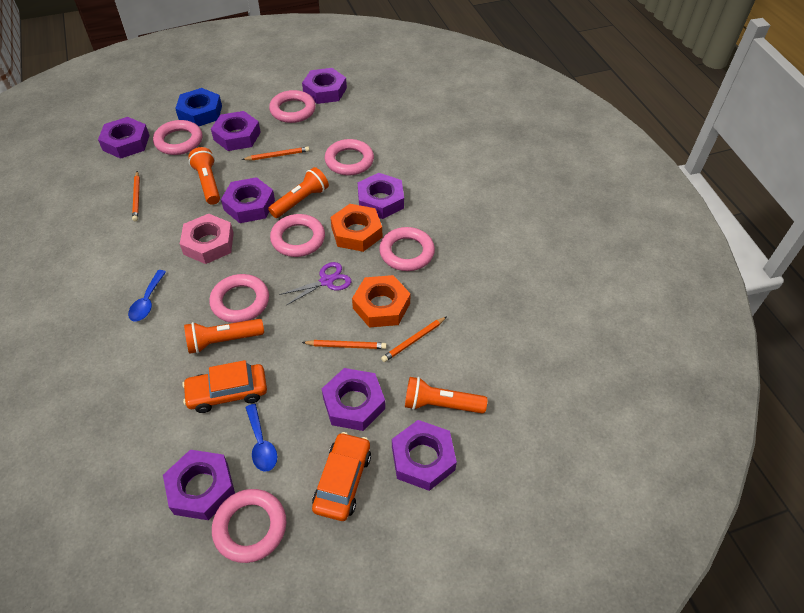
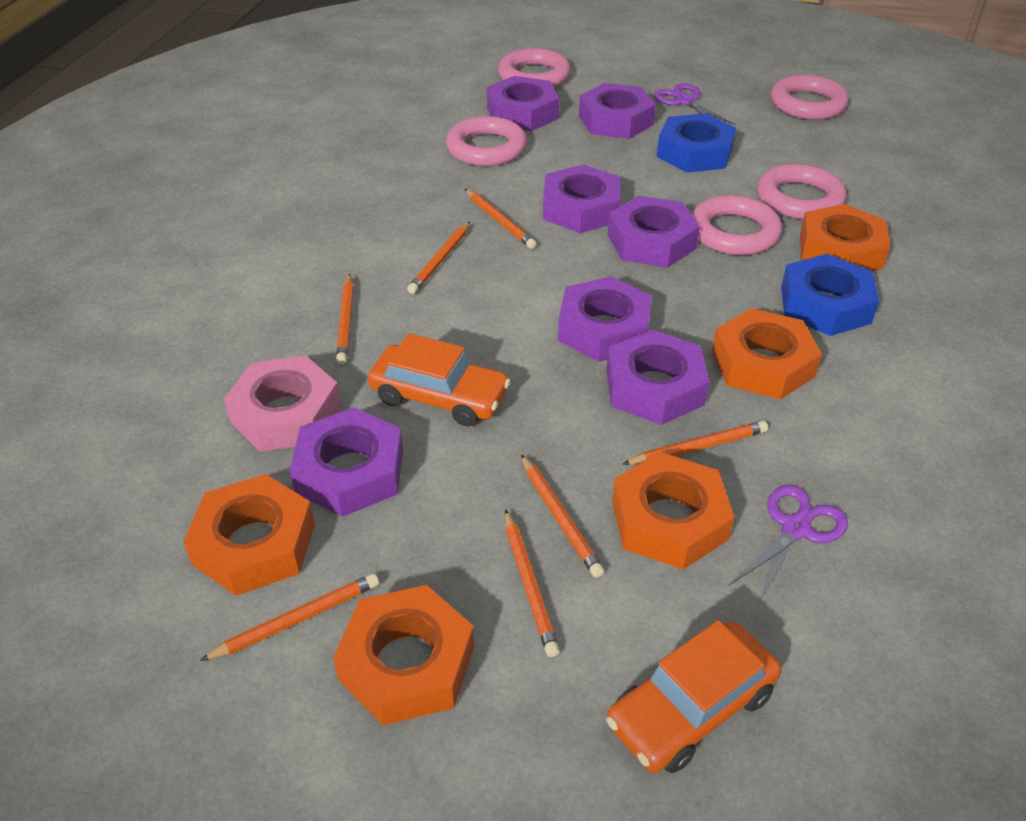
blue nut: 1 -> 2
blue spoon: 2 -> 0
orange flashlight: 4 -> 0
orange nut: 2 -> 5
orange pencil: 4 -> 7
pink ring: 7 -> 5
purple nut: 8 -> 7
purple scissors: 1 -> 2

